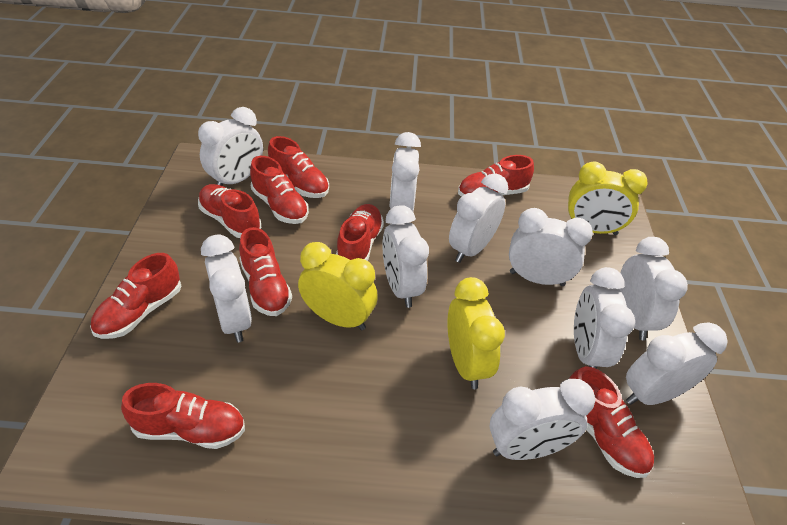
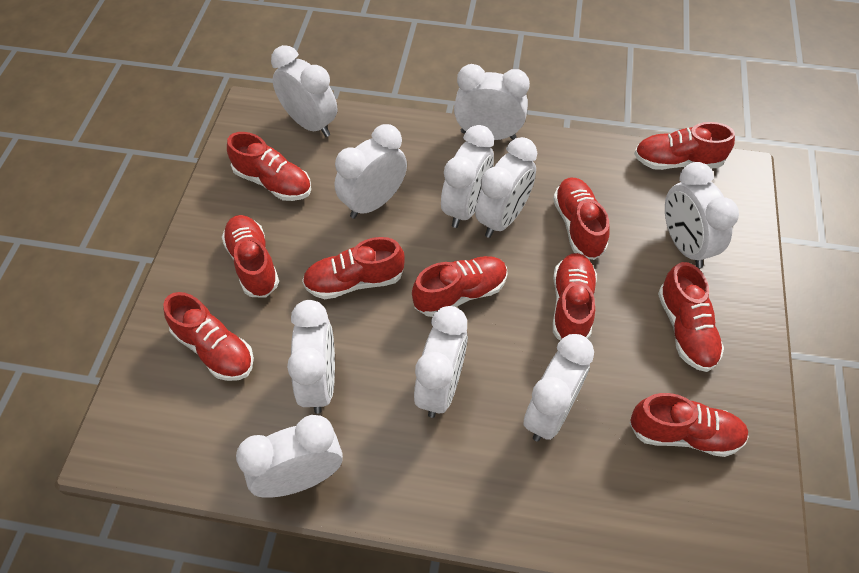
red shoe: 9 -> 10
yellow clock: 3 -> 0

